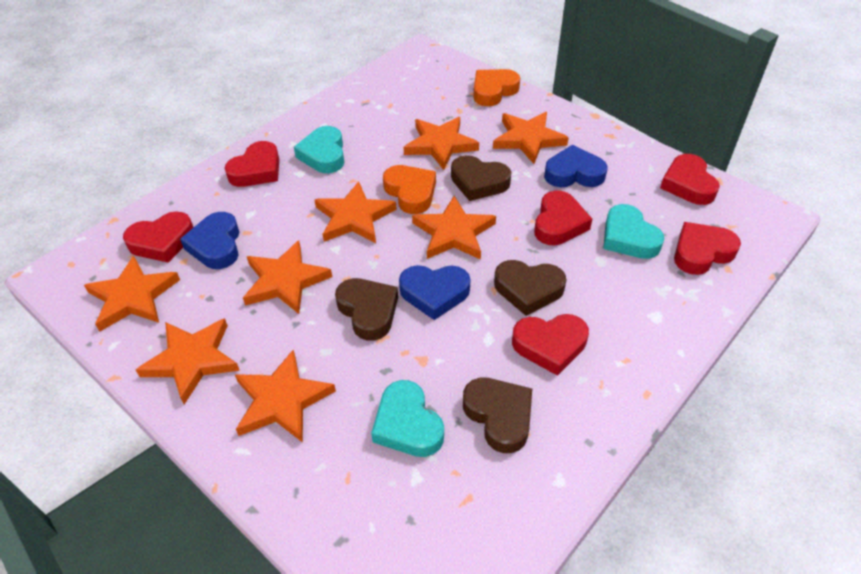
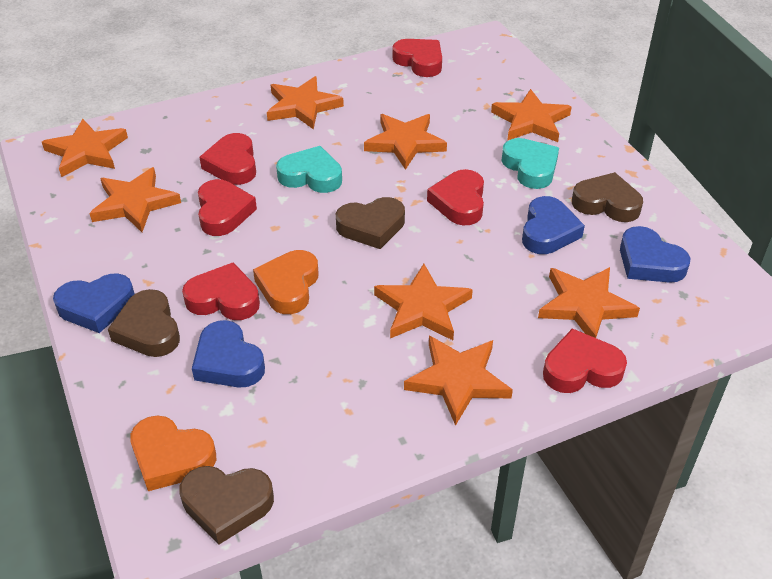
blue heart: 3 -> 4
turquoise heart: 3 -> 2

